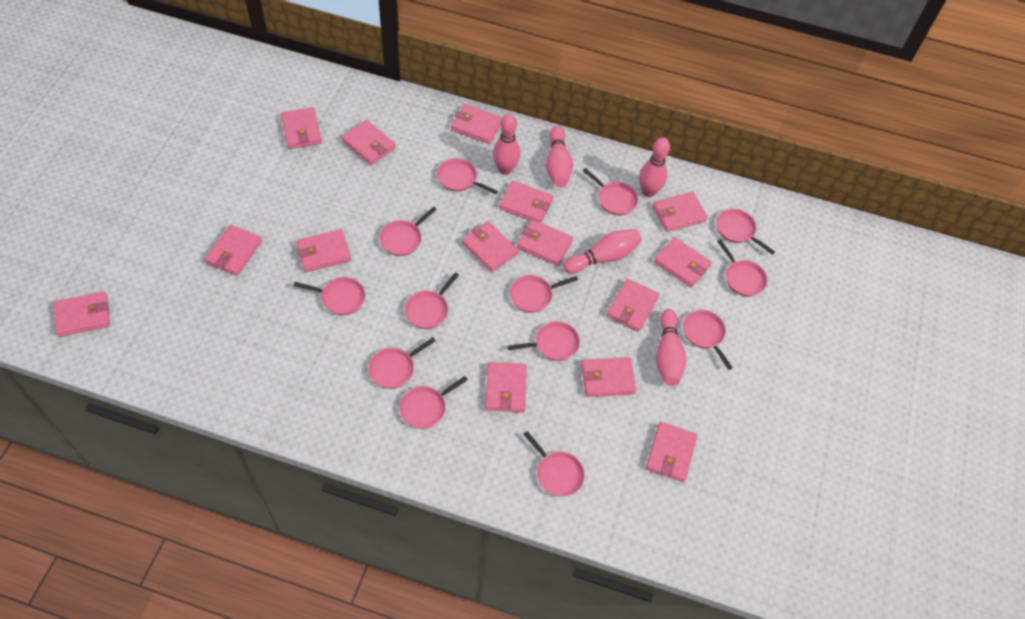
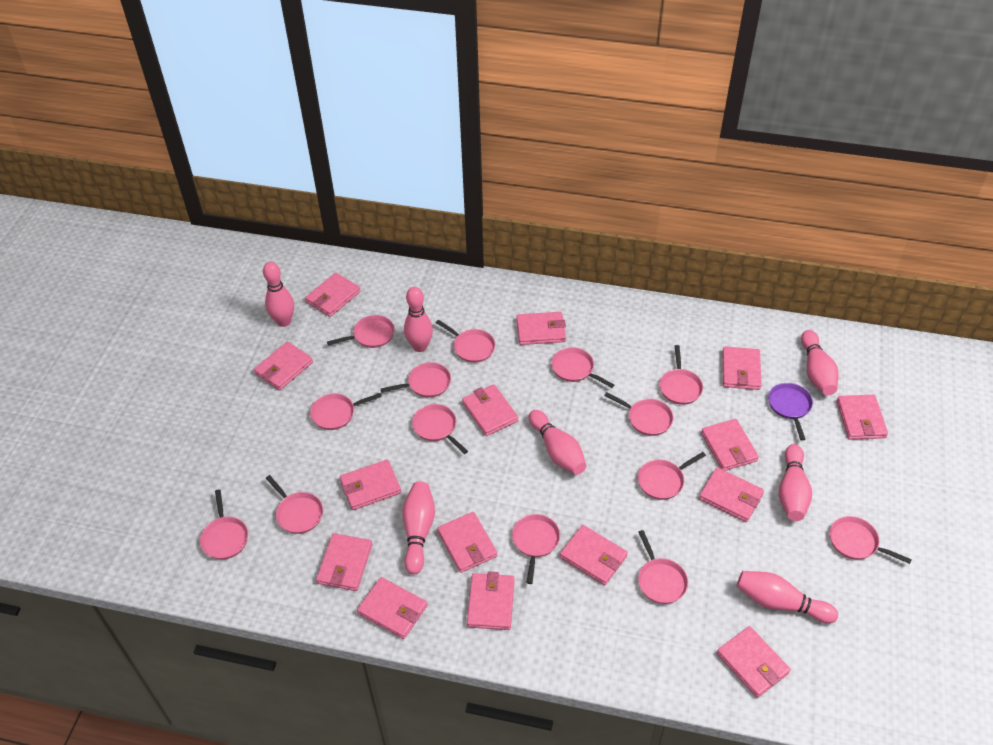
pink bowling pin: 5 -> 7
pink pan: 13 -> 14
purple pan: 0 -> 1

